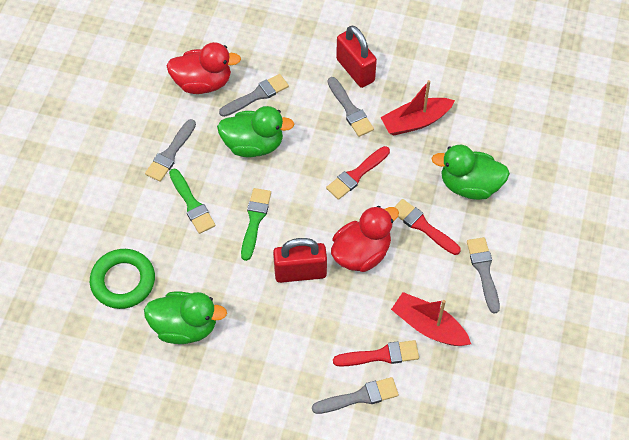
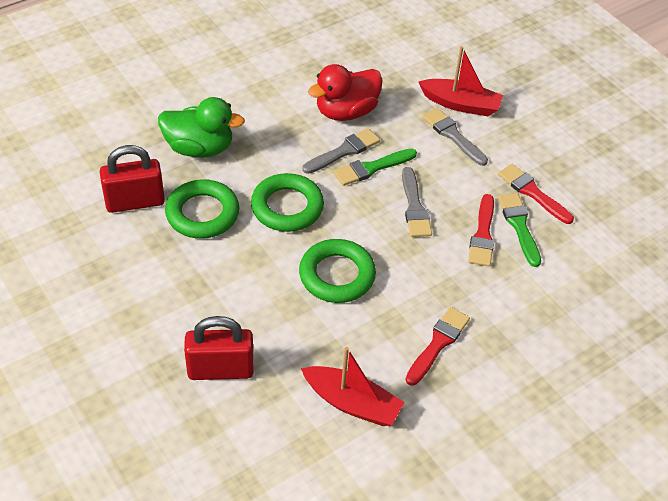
green duck: 3 -> 1
green ring: 1 -> 3
grey brush: 5 -> 3
red duck: 2 -> 1

